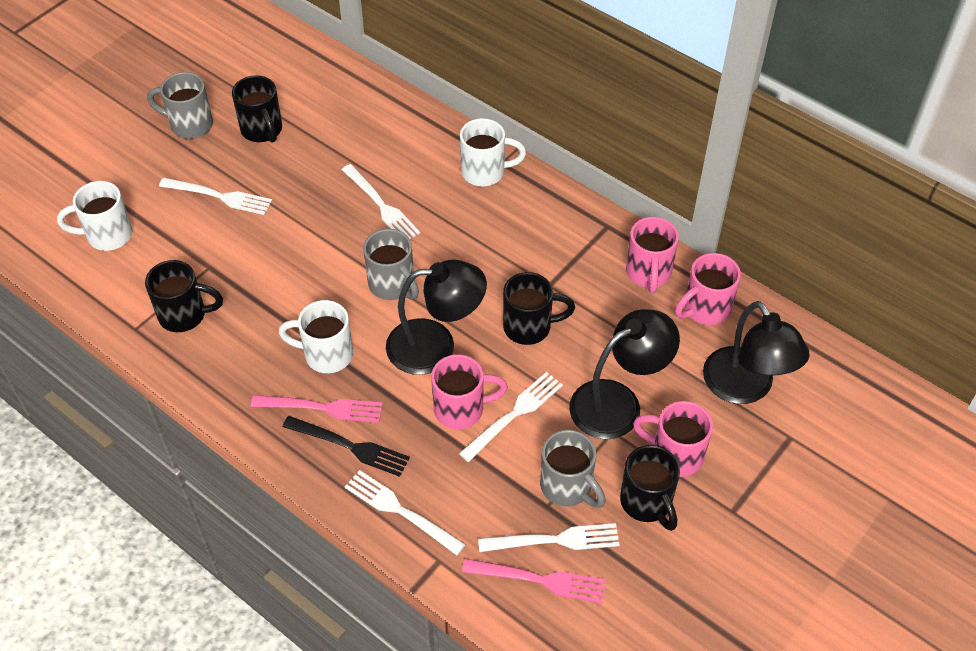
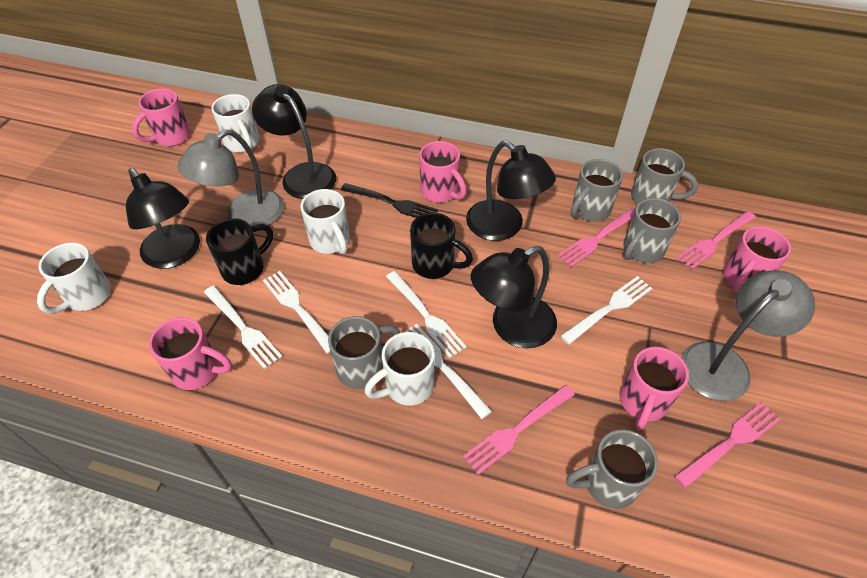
black lamp: 3 -> 4
black mug: 4 -> 2
grey lamp: 0 -> 2
grey mug: 3 -> 5
pink fork: 2 -> 4
pink mug: 4 -> 5
white mug: 3 -> 4

